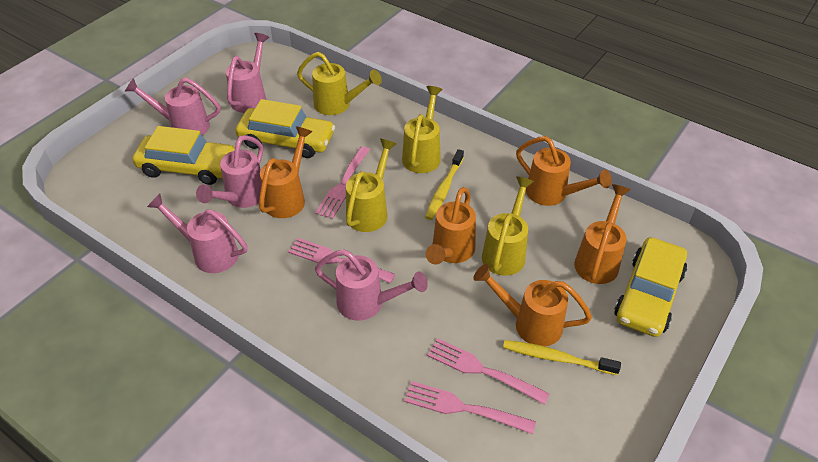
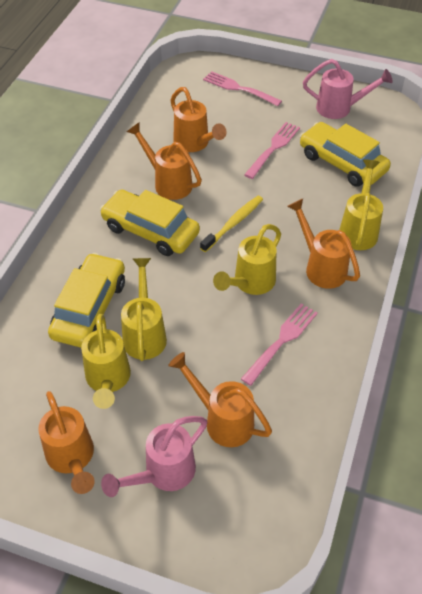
pink fork: 4 -> 3
pink watering can: 5 -> 2
yellow toothbrush: 2 -> 1

